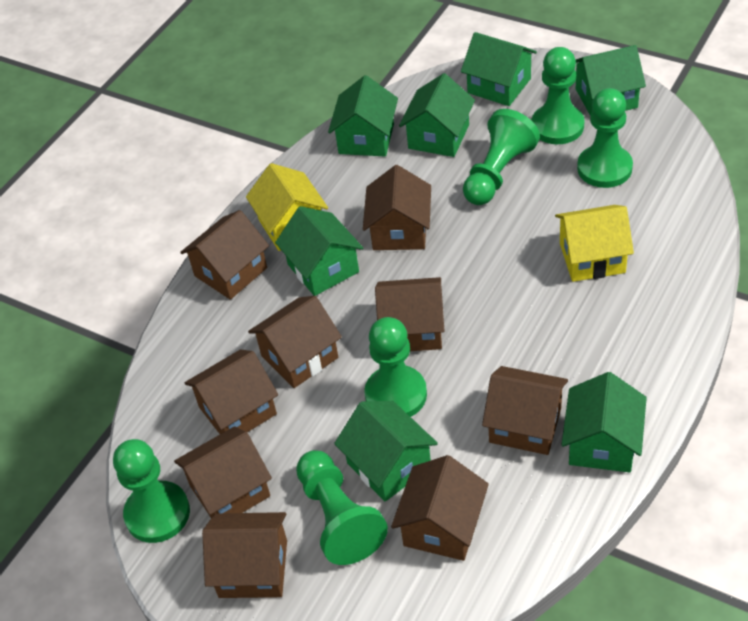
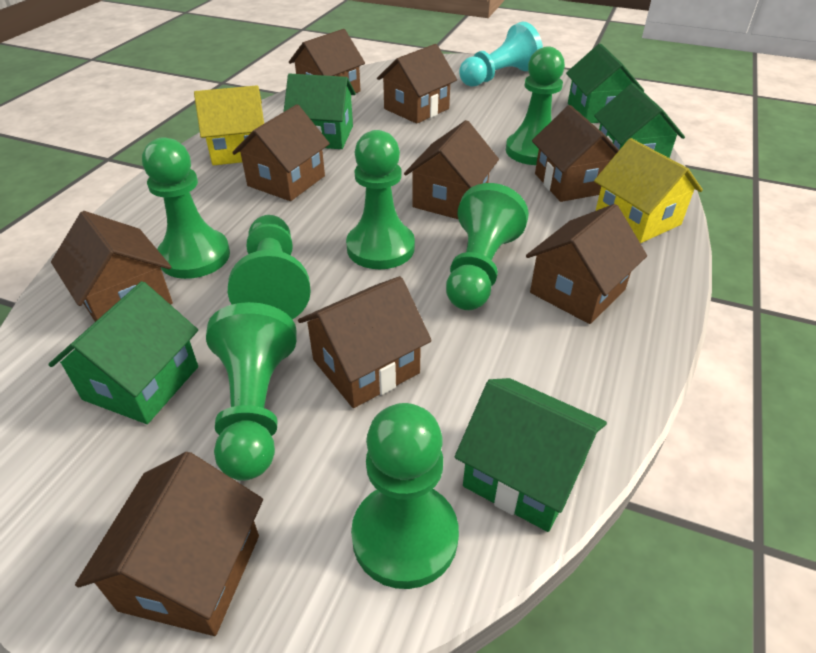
green house: 7 -> 5
green pawn: 6 -> 7
turquoise pawn: 0 -> 1

